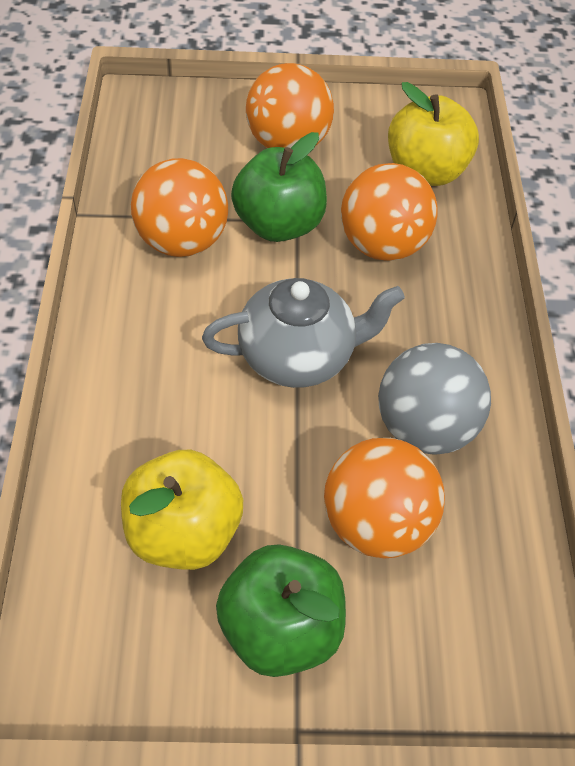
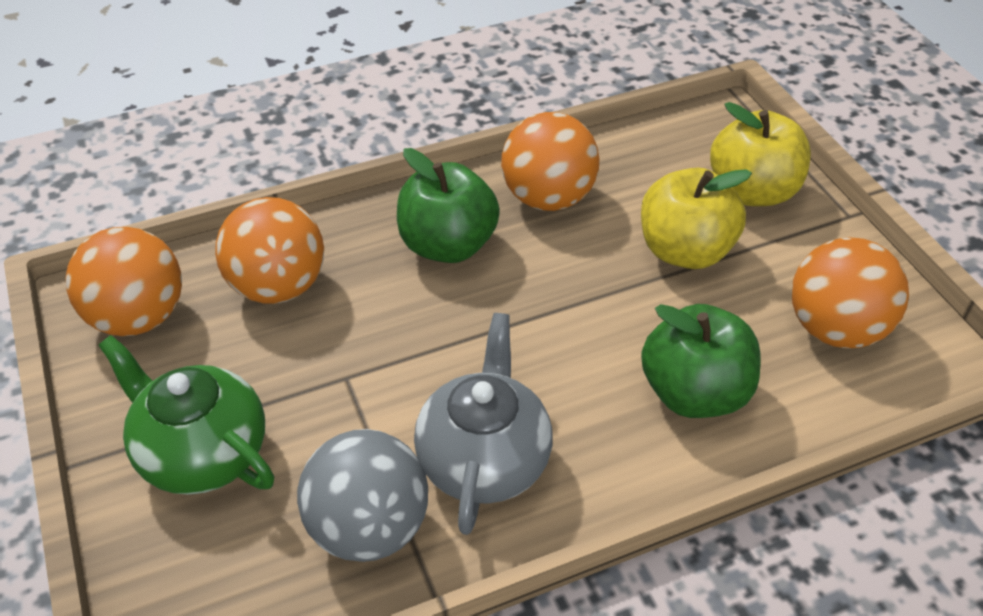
green teapot: 0 -> 1

